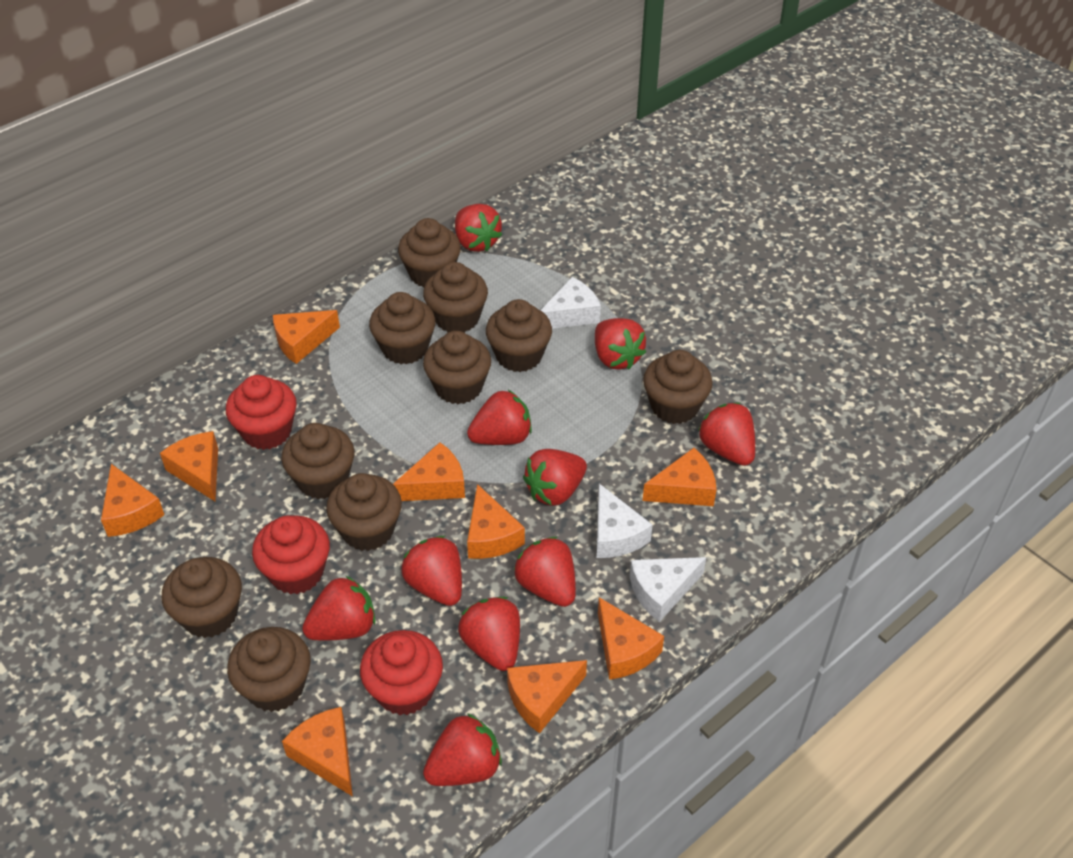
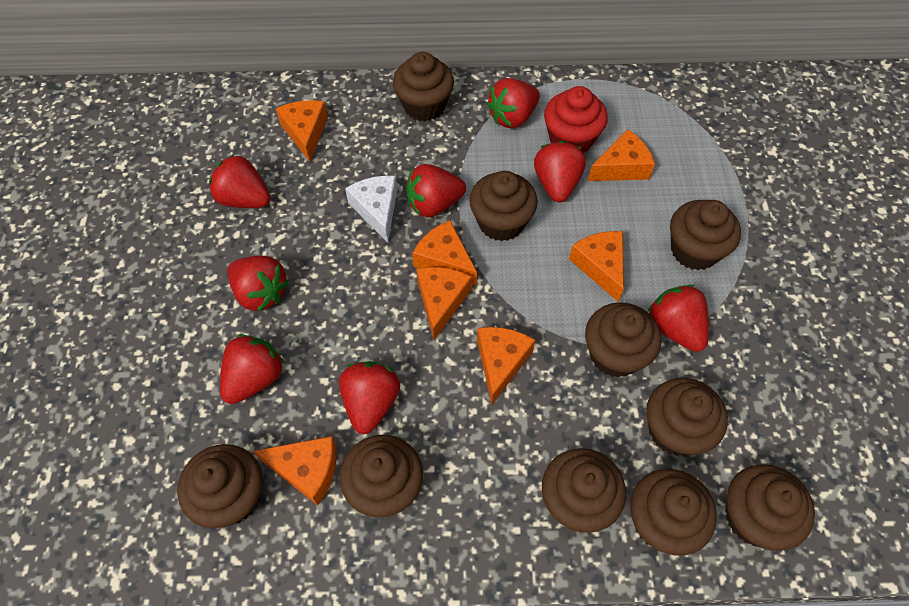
orange cheese: 9 -> 7
red cupcake: 3 -> 1
red strawberry: 10 -> 8
white cheese: 3 -> 1

